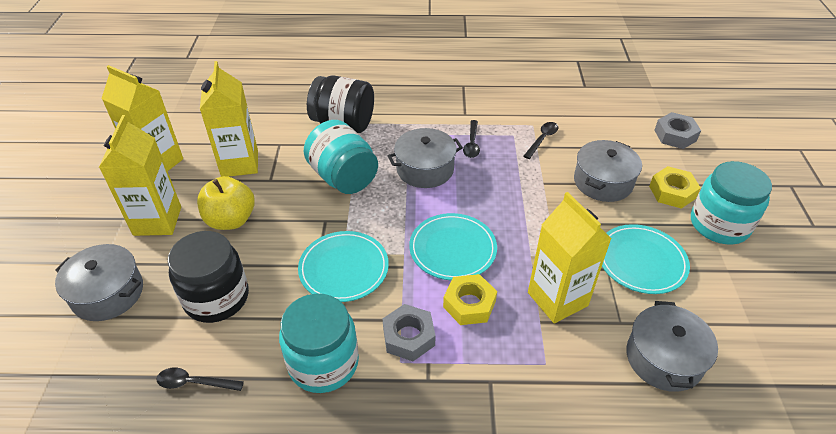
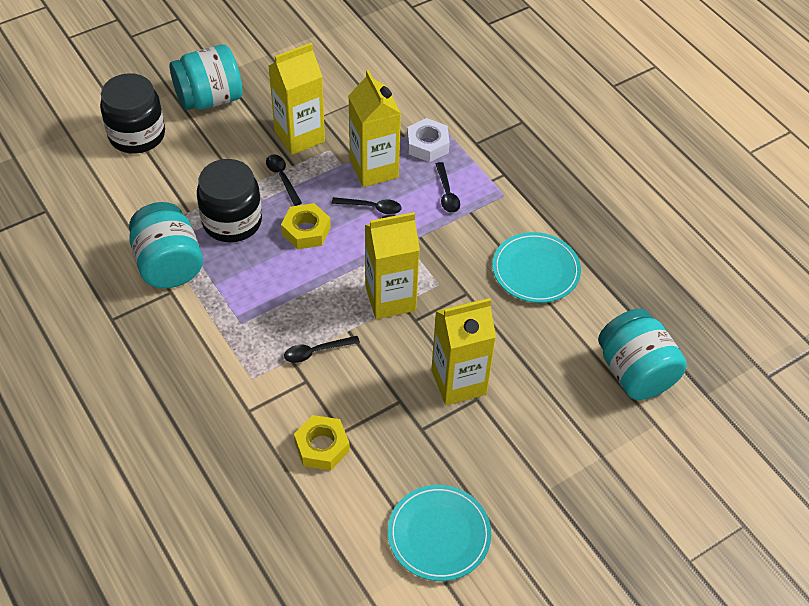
black spoon: 3 -> 4
grey nut: 2 -> 0
grey pot: 4 -> 0
turquoise plate: 3 -> 2
white nut: 0 -> 1
yellow apple: 1 -> 0

